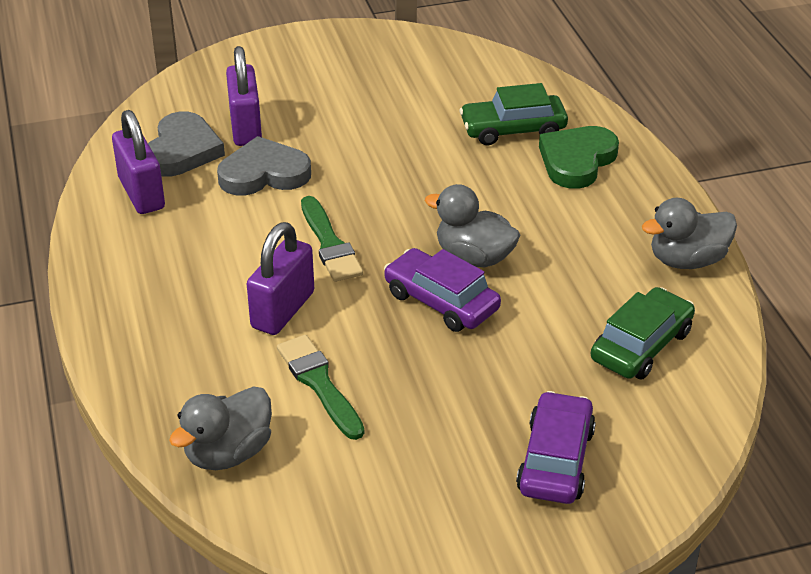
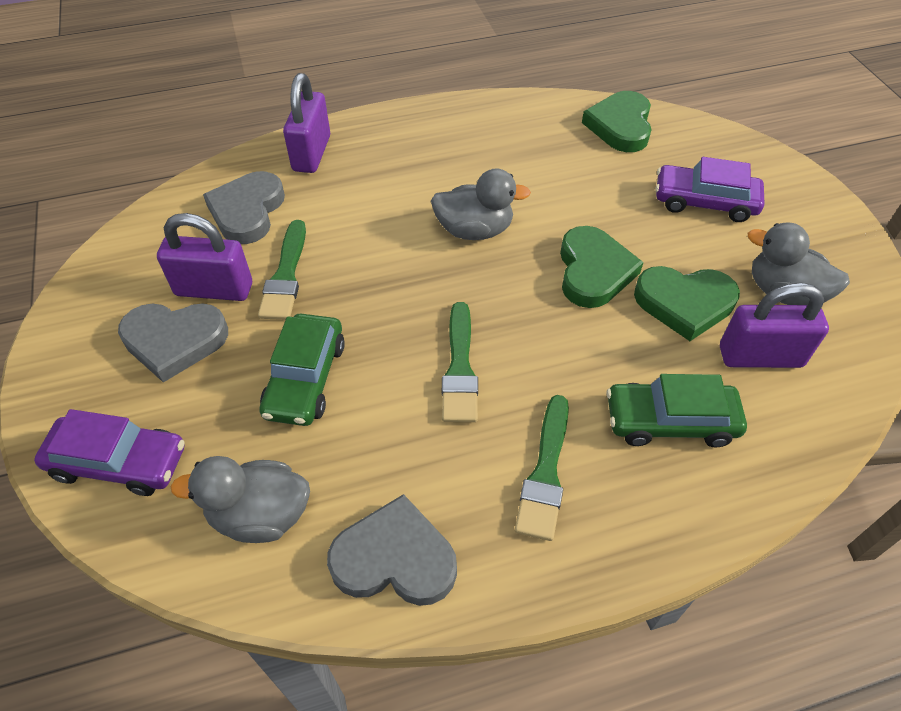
green brush: 2 -> 3
green heart: 1 -> 3
grey heart: 2 -> 3

